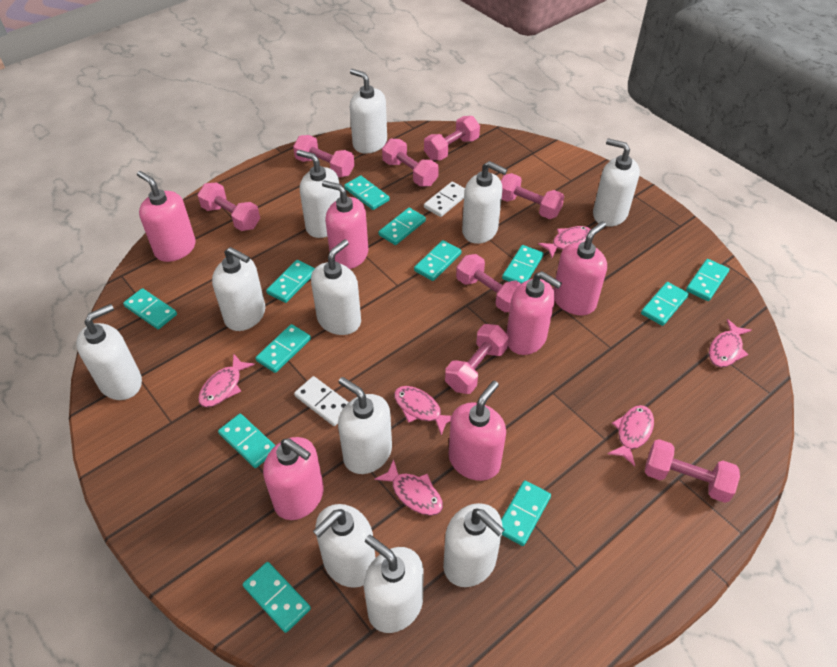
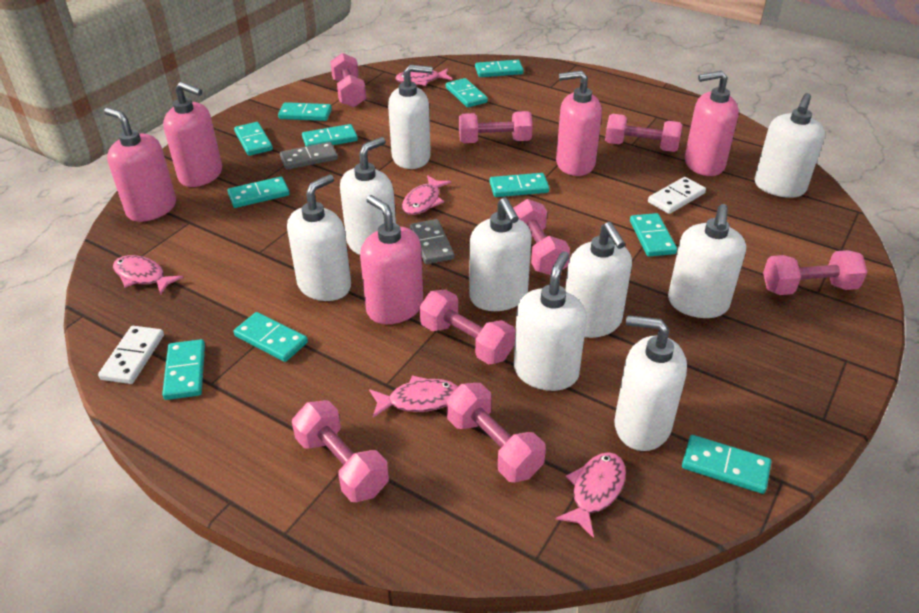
grey domino: 0 -> 2
pink fish: 6 -> 5
pink soap dispenser: 6 -> 5
turquoise domino: 12 -> 11
white soap dispenser: 11 -> 9

